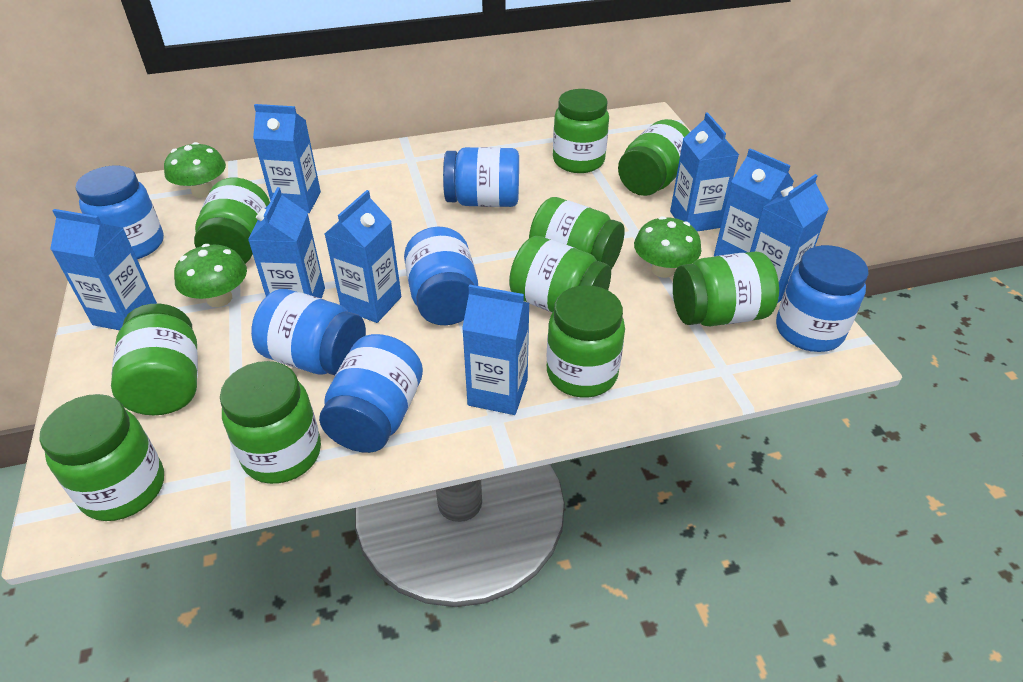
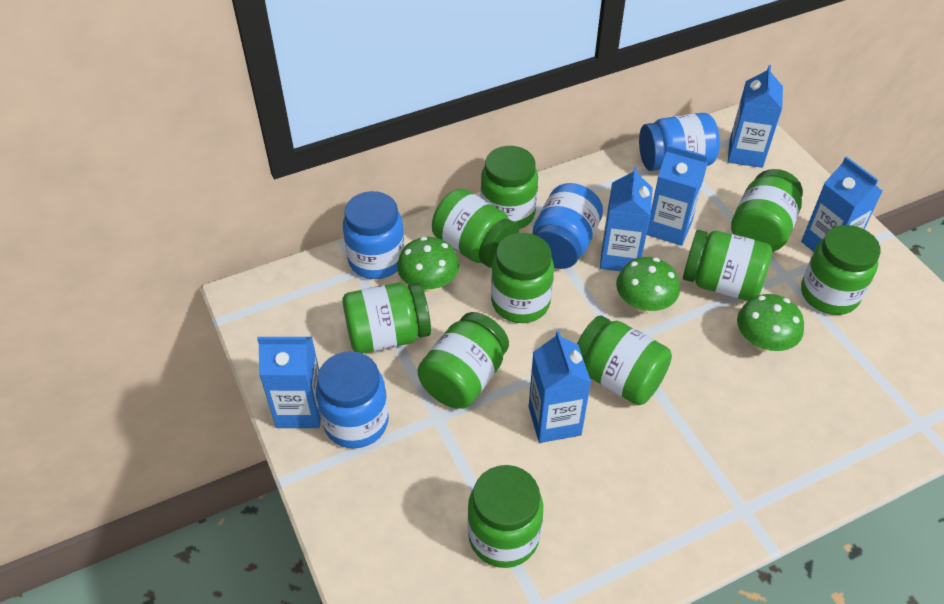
blue carton: 8 -> 6
blue jar: 6 -> 4

